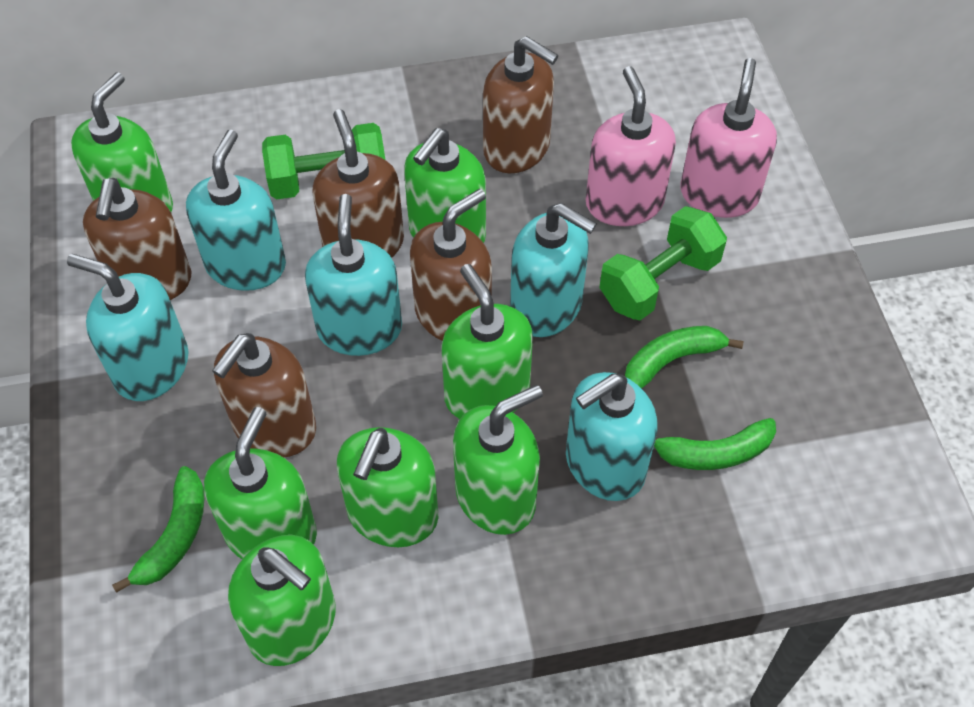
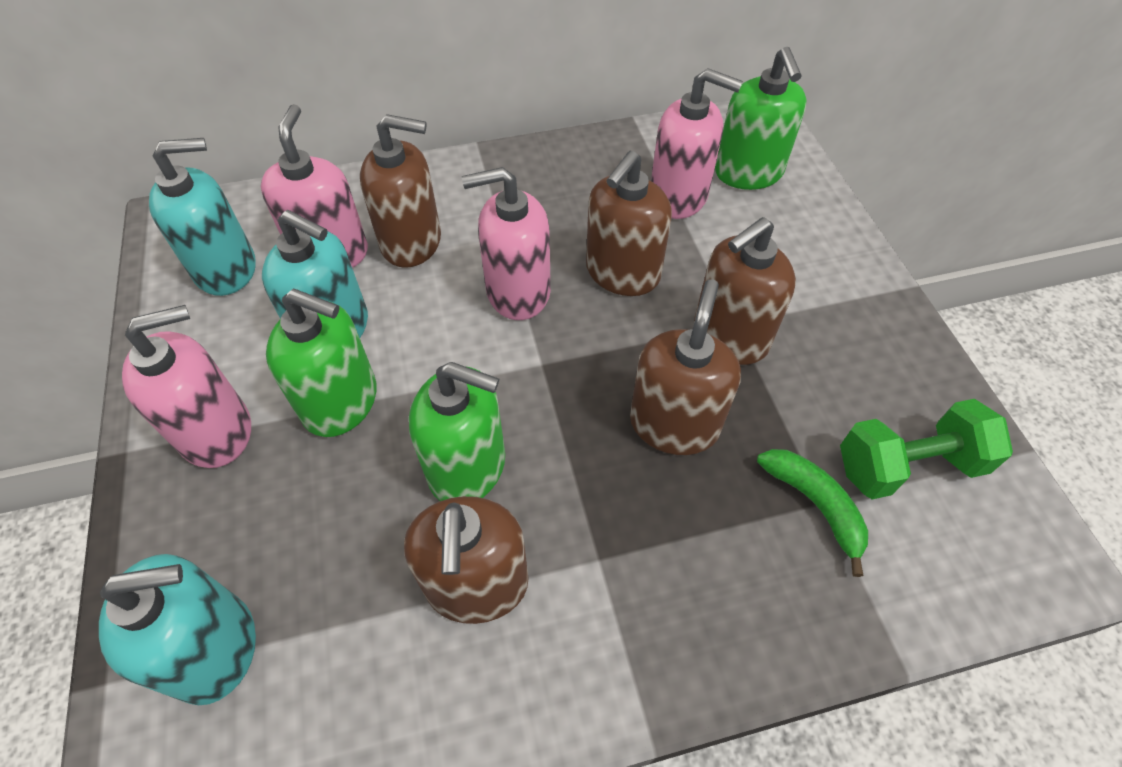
green banana: 3 -> 1
green dumbbell: 2 -> 1
green soap dispenser: 7 -> 3
pink soap dispenser: 2 -> 4
turquoise soap dispenser: 5 -> 3

